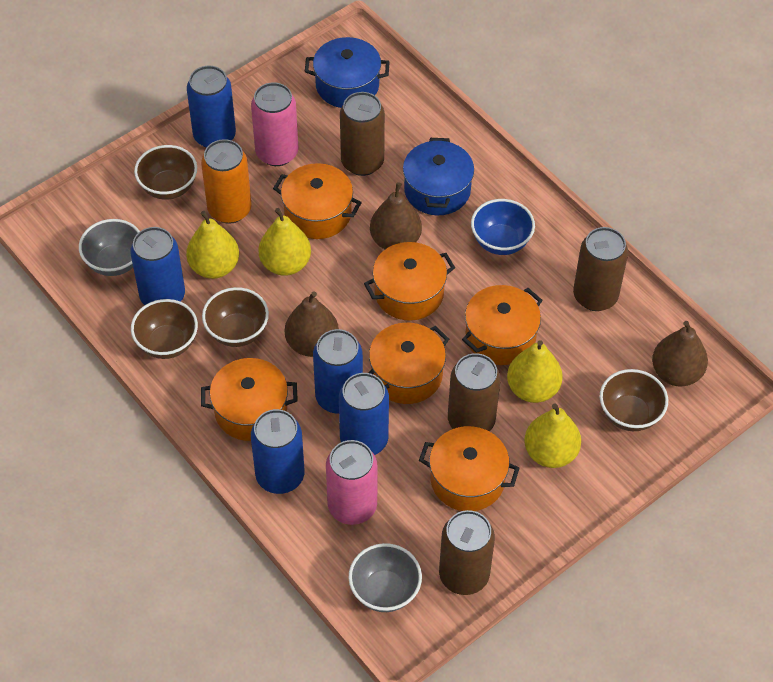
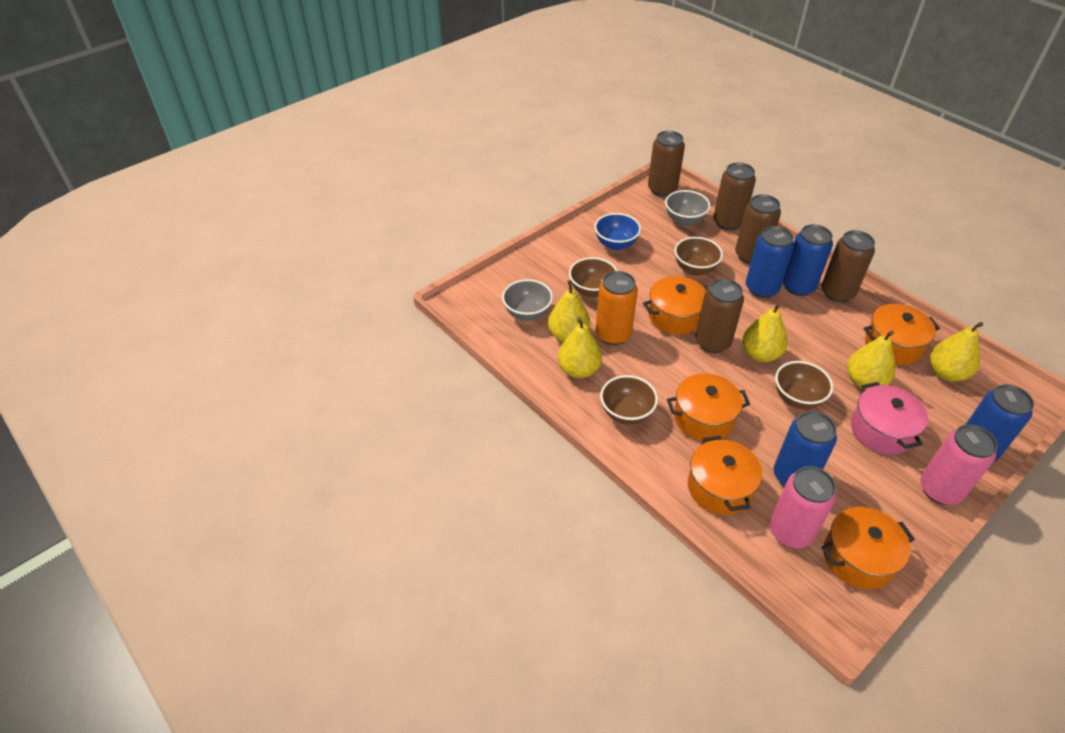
blue can: 5 -> 4
blue pot: 2 -> 0
brown can: 4 -> 5
brown pear: 3 -> 0
orange pot: 6 -> 5
pink pot: 0 -> 1
yellow pear: 4 -> 5

